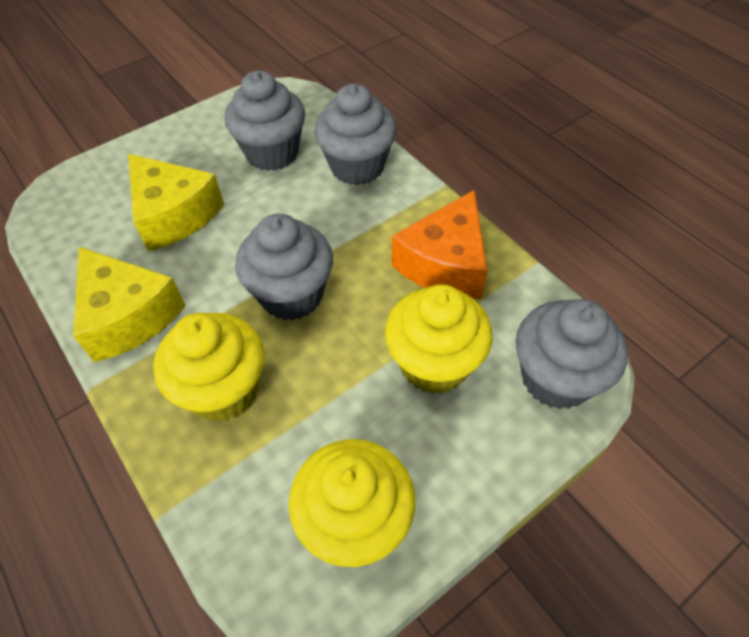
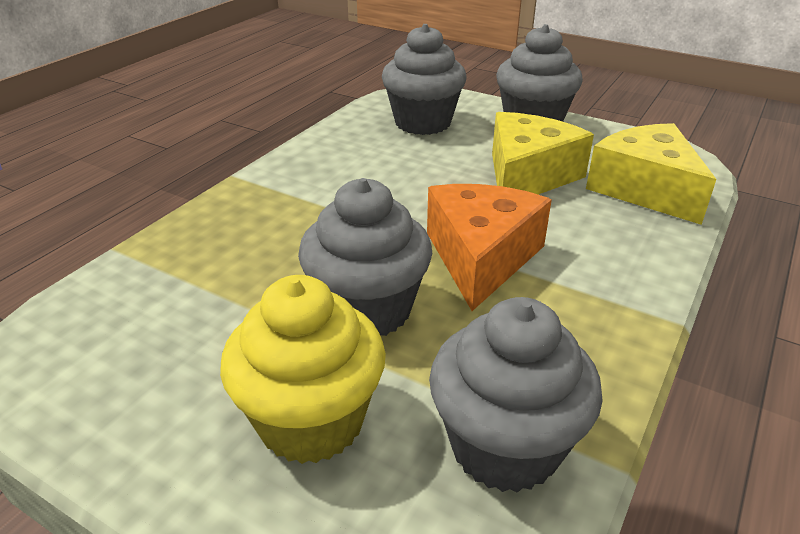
yellow cupcake: 3 -> 1

